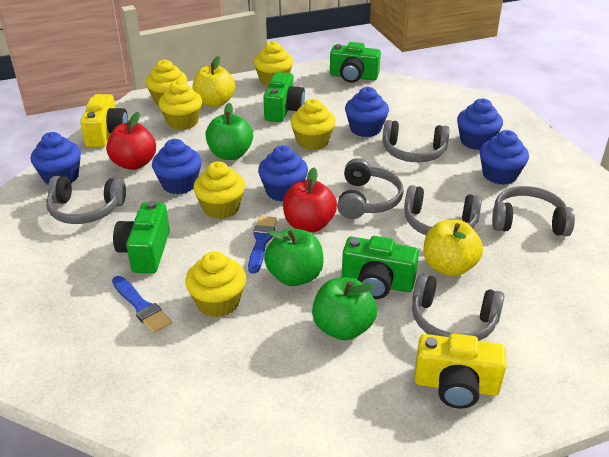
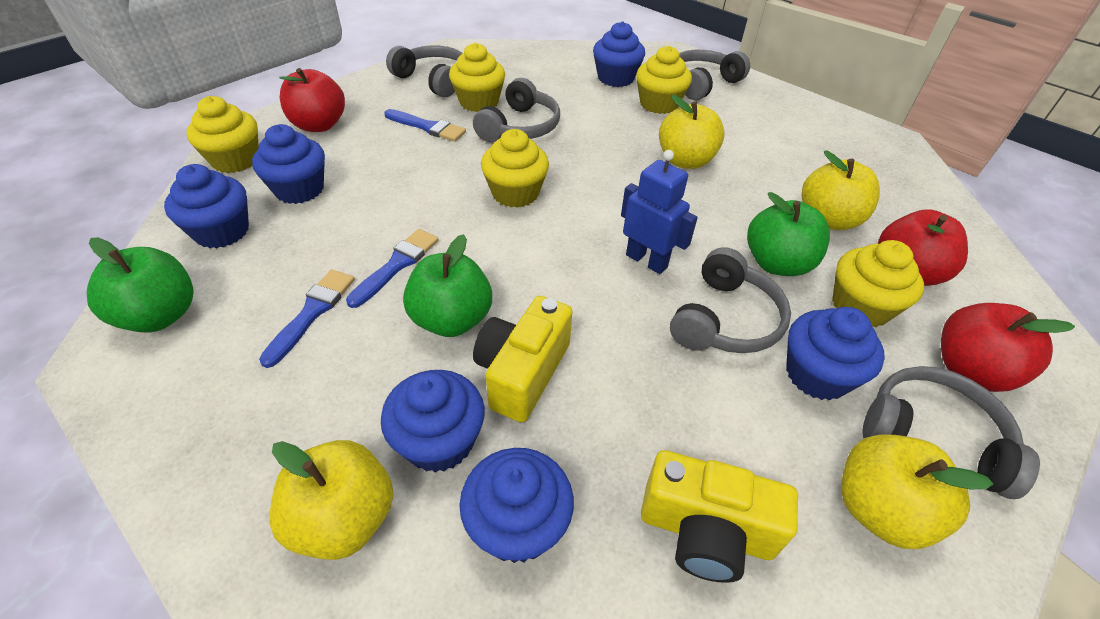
blue brush: 2 -> 3
blue robot: 0 -> 1
green camera: 4 -> 0
grey headphones: 6 -> 5
red apple: 2 -> 3
yellow apple: 2 -> 4
yellow cupcake: 6 -> 5

